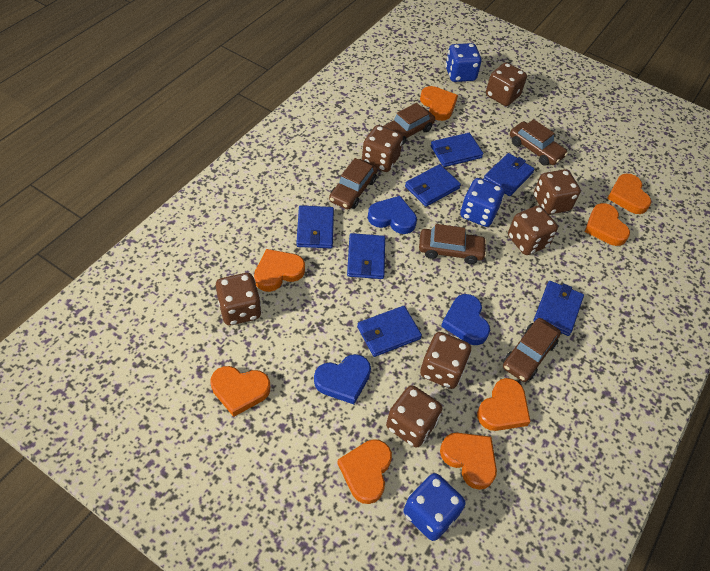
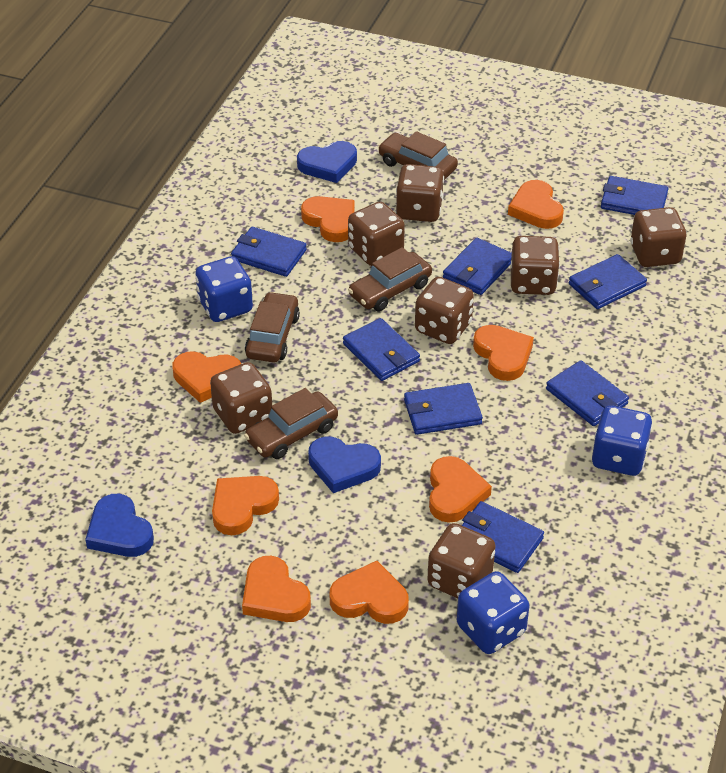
blue wallet: 7 -> 8
brown car: 5 -> 4

